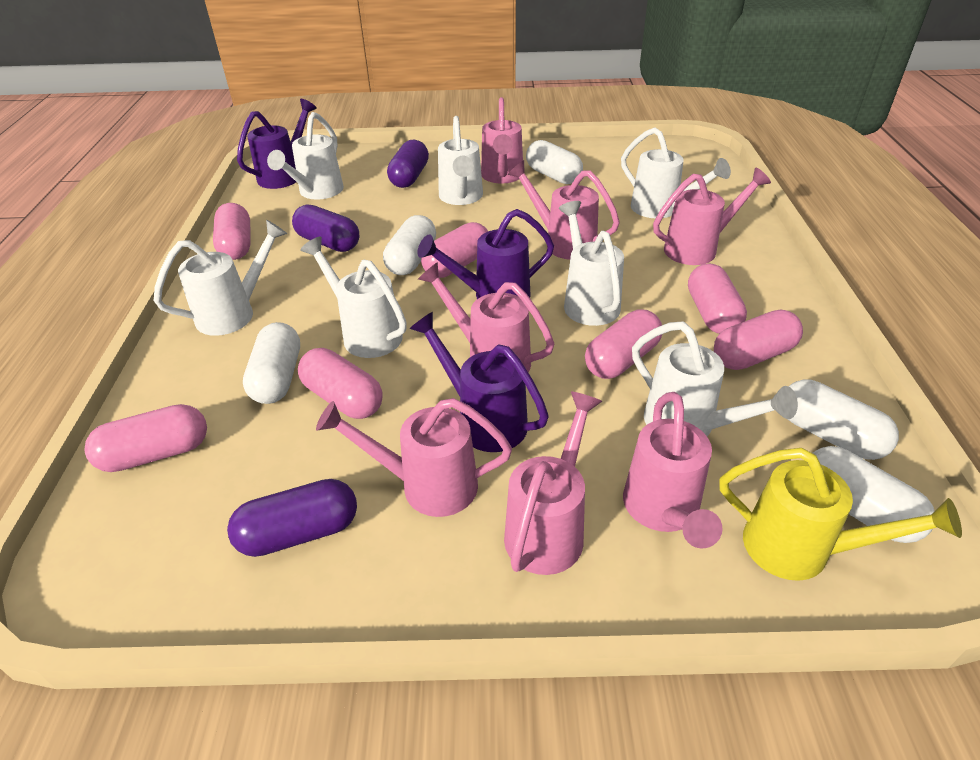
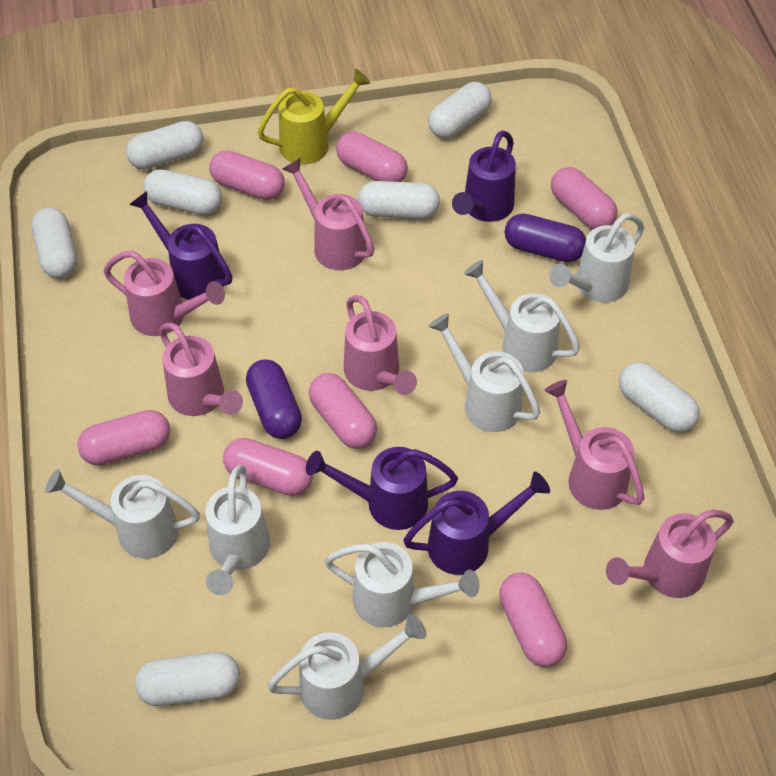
pink watering can: 7 -> 6
purple capsule: 3 -> 2
purple watering can: 3 -> 4
white capsule: 5 -> 7

